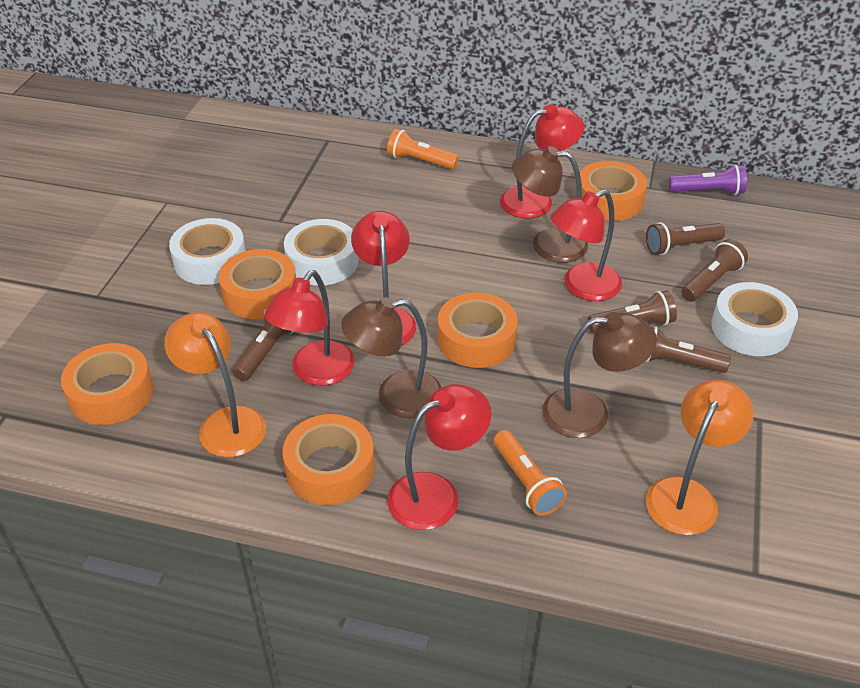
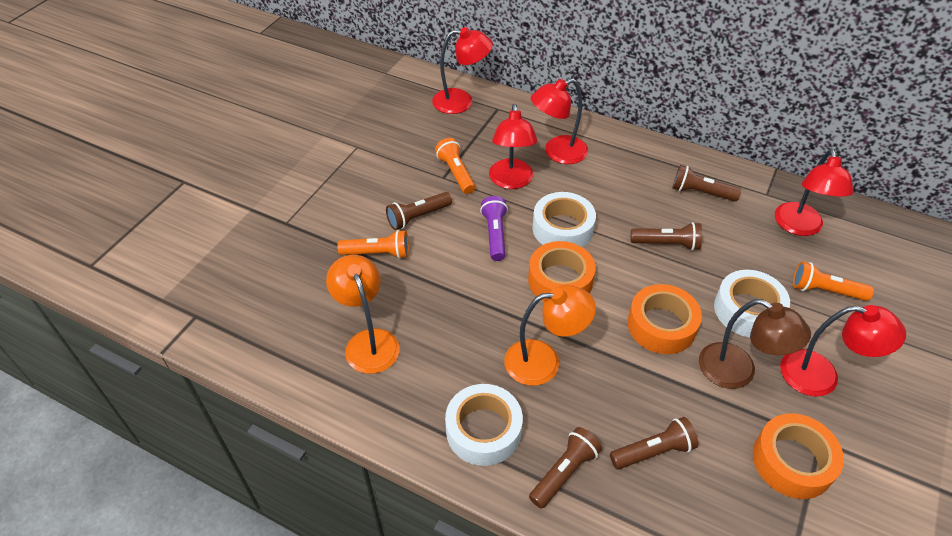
brown lamp: 3 -> 1
orange flashlight: 2 -> 3
orange tape: 5 -> 3

